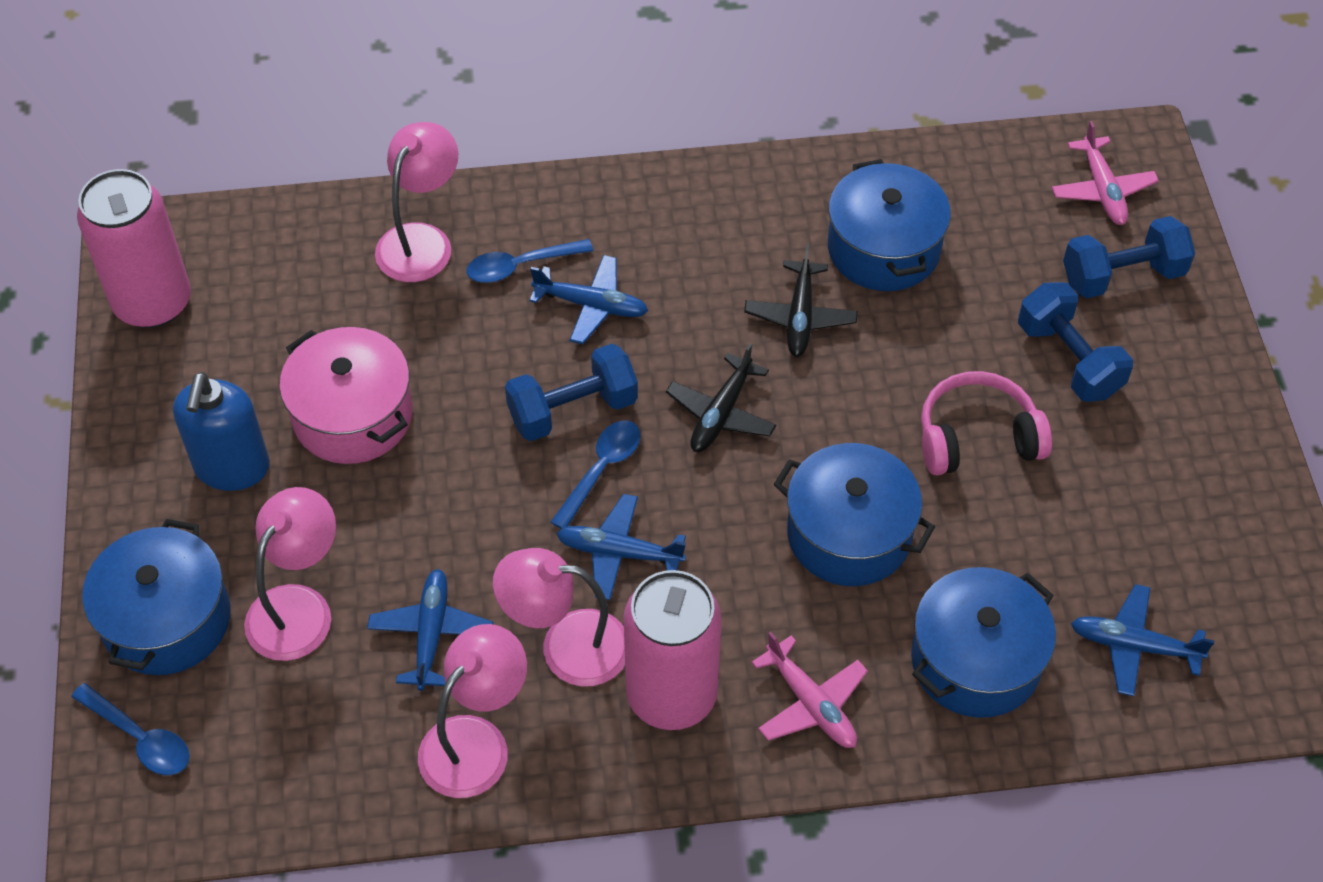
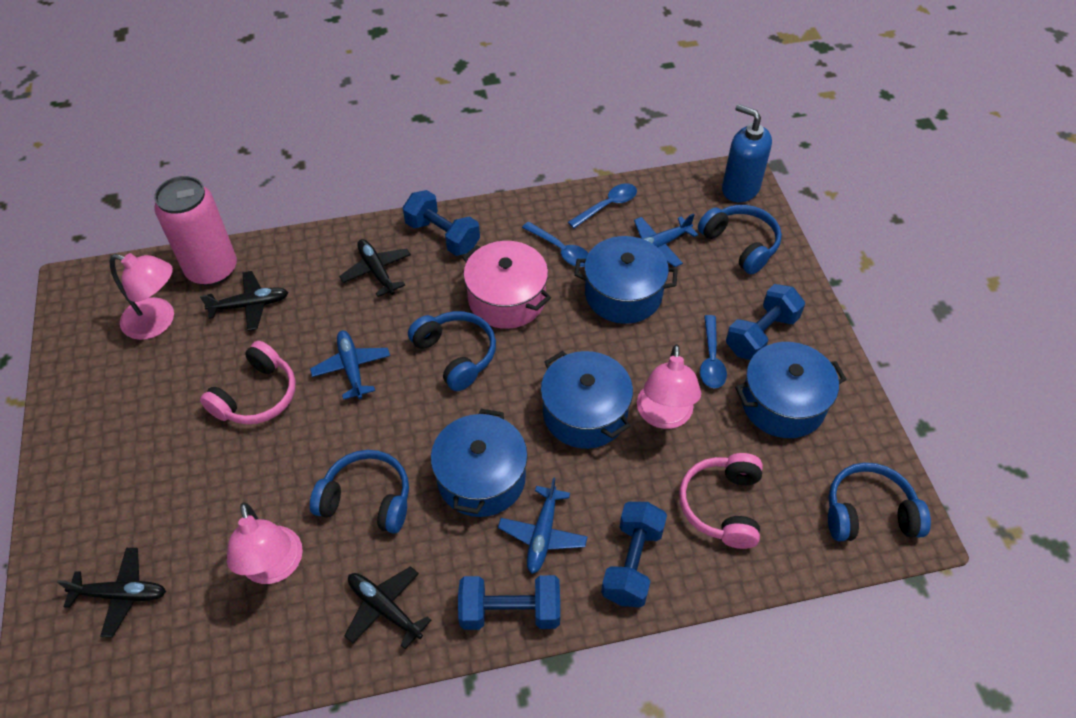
black plane: 2 -> 4
blue dumbbell: 3 -> 4
blue headphones: 0 -> 4
blue plane: 4 -> 3
pink can: 2 -> 1
pink headphones: 1 -> 2
pink lamp: 4 -> 3
pink plane: 2 -> 0

